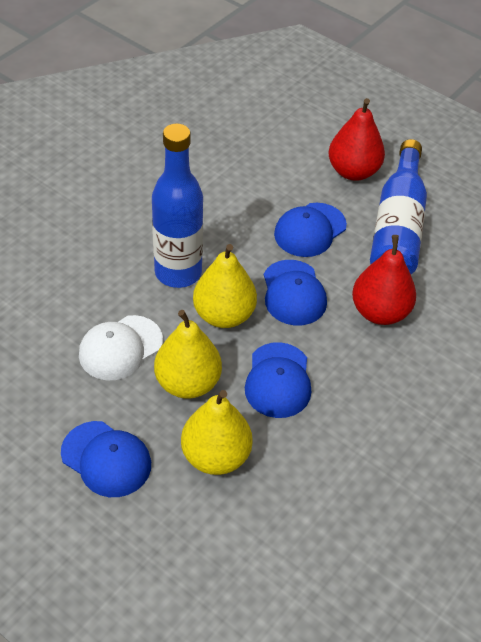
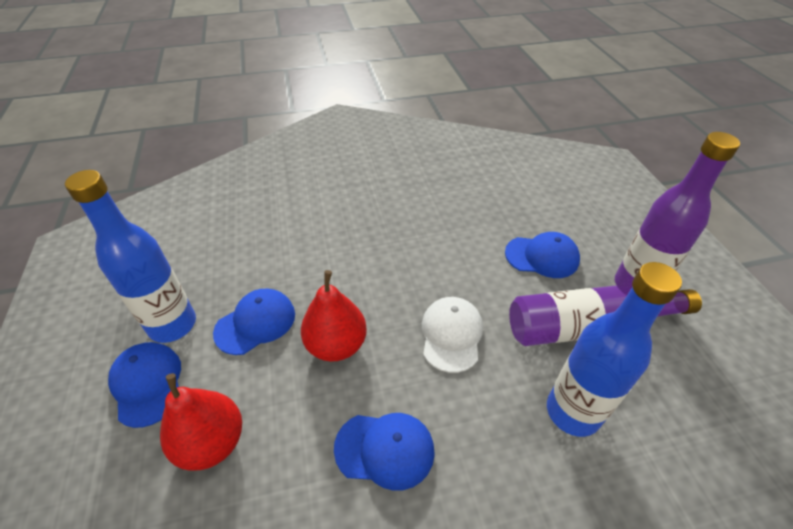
purple bottle: 0 -> 2
yellow pear: 3 -> 0

